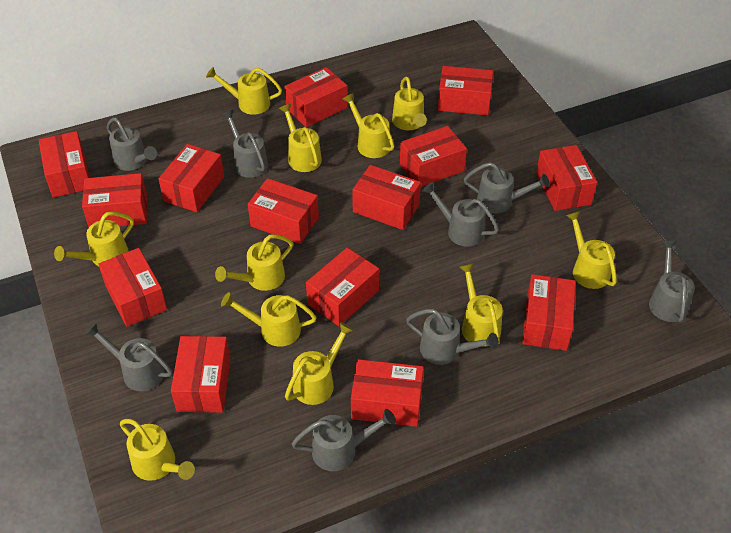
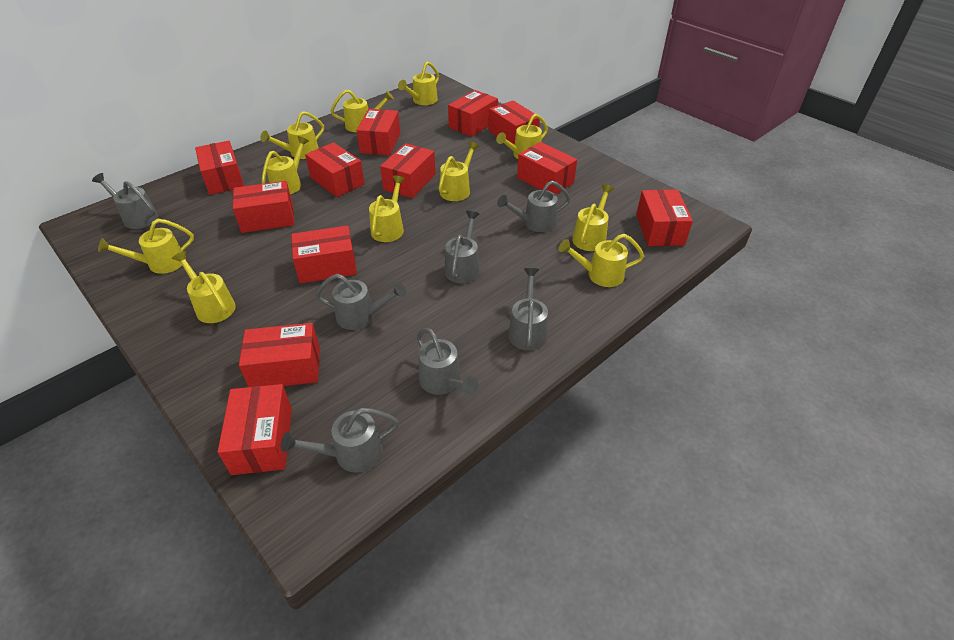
grey watering can: 8 -> 7
red box: 14 -> 12

